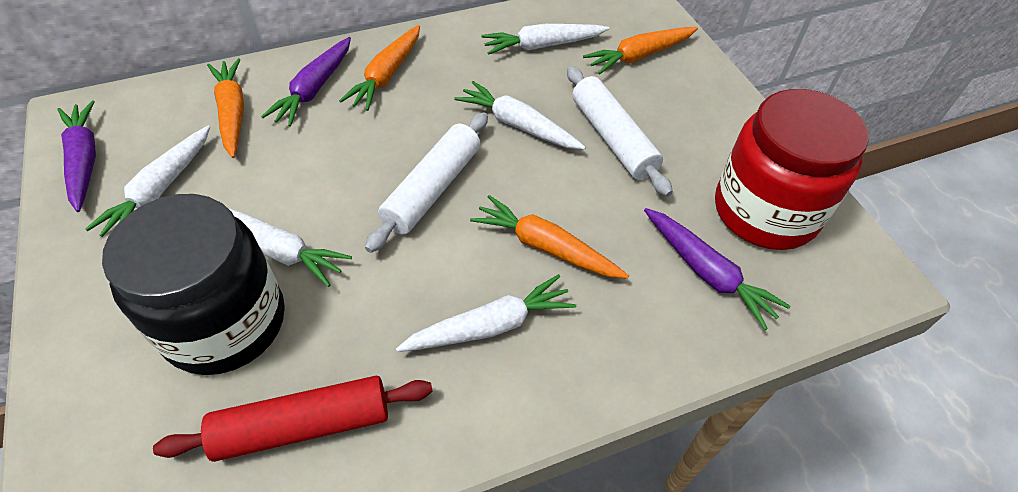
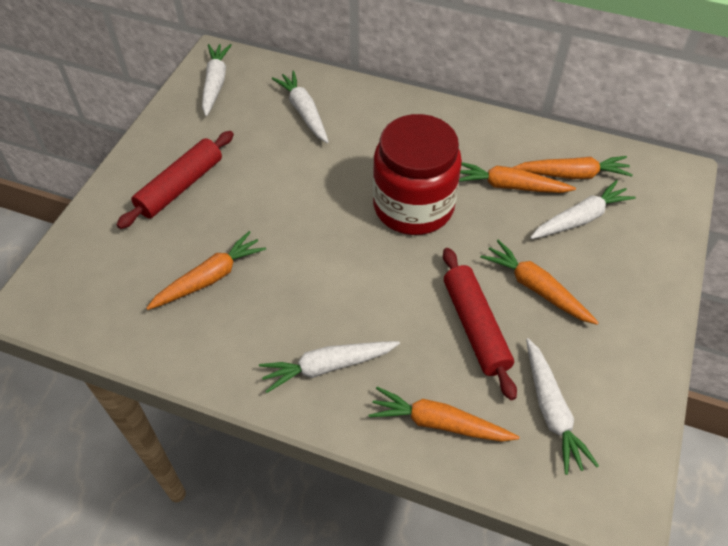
black jar: 1 -> 0
orange carrot: 4 -> 5
purple carrot: 3 -> 0
red rolling pin: 1 -> 2
white rolling pin: 2 -> 0

